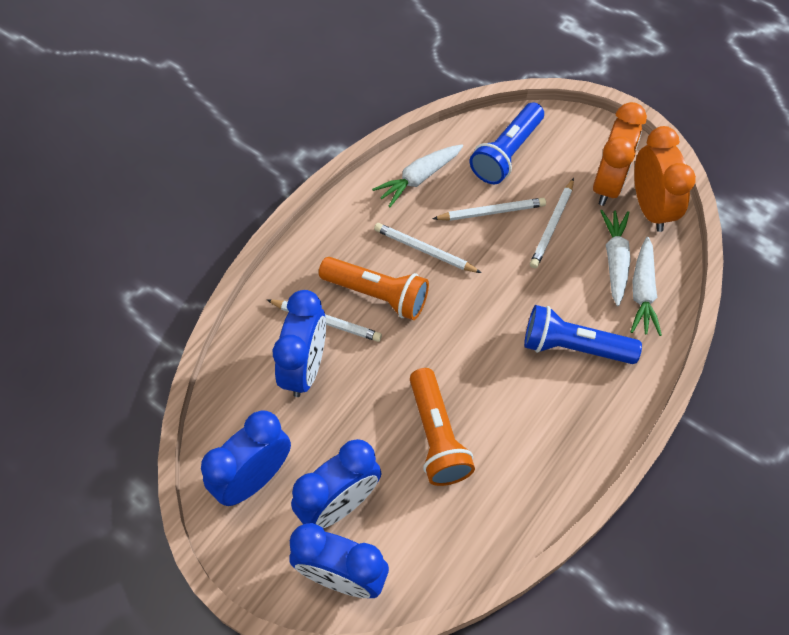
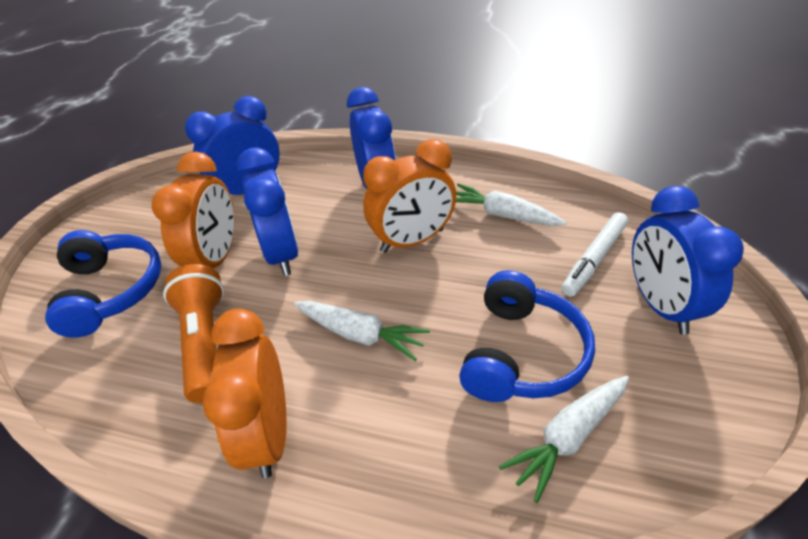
blue flashlight: 2 -> 0
blue headphones: 0 -> 2
orange clock: 2 -> 3
orange flashlight: 2 -> 1
white marker: 0 -> 1
white pencil: 4 -> 0

